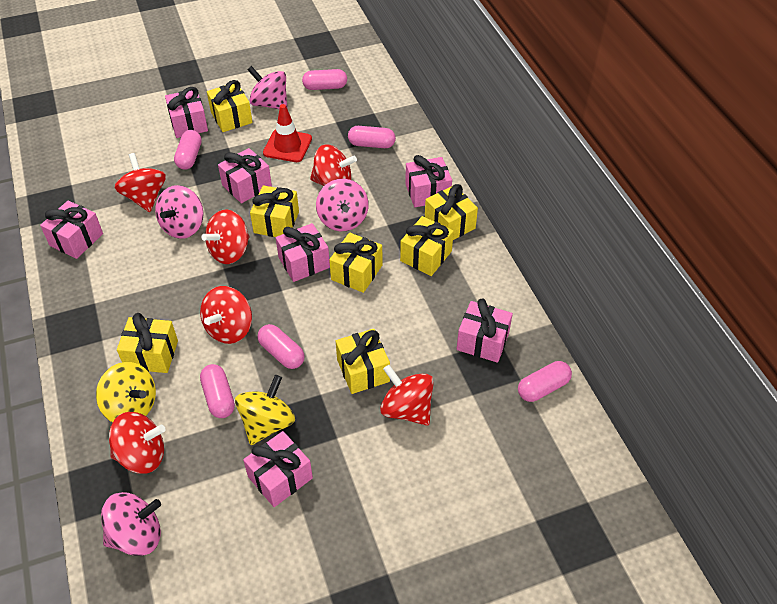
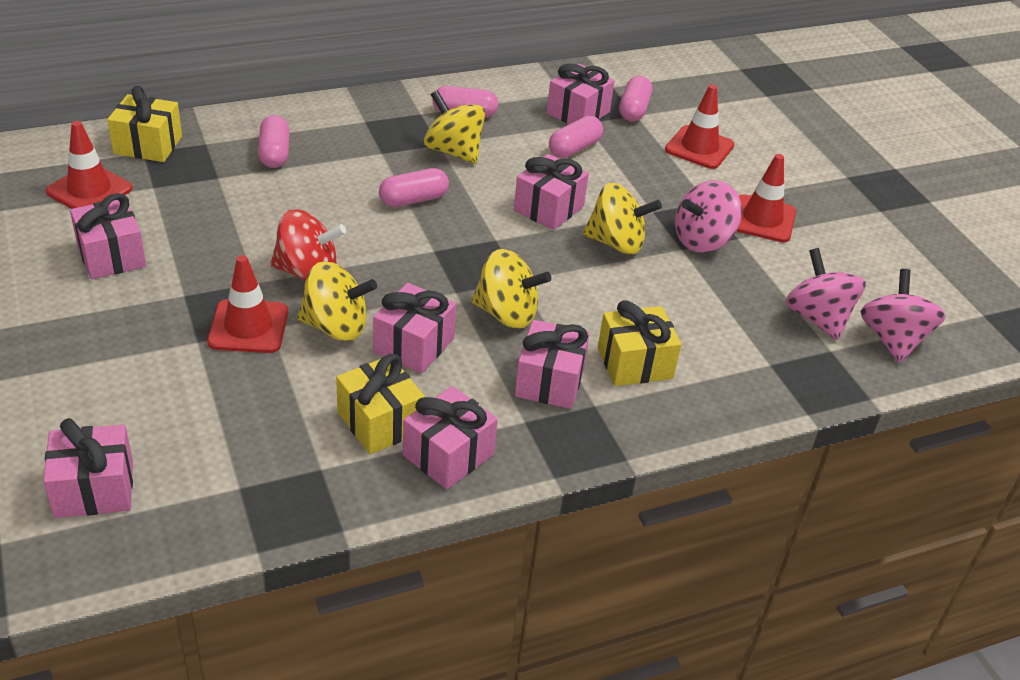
pink capsule: 6 -> 5
pink spinning top: 4 -> 3
red spinning top: 6 -> 1
red traffic cone: 1 -> 4
yellow gift: 7 -> 3
yellow spinning top: 2 -> 4

